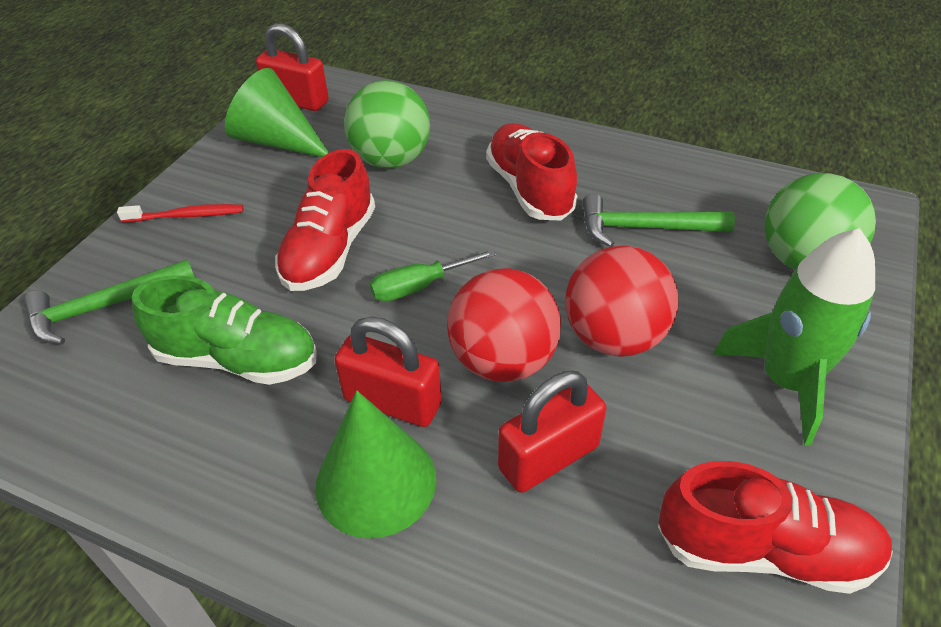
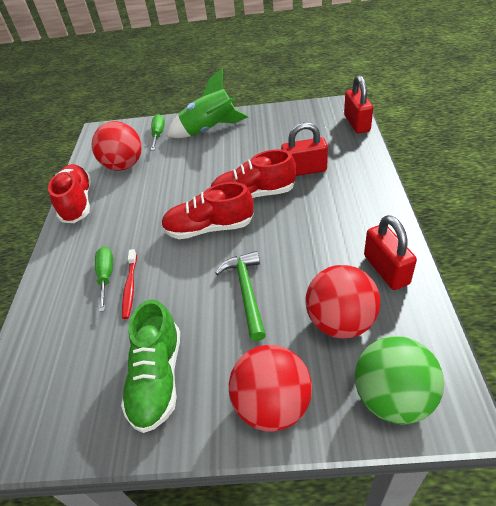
green ball: 2 -> 1
green cone: 2 -> 0
green hammer: 2 -> 1
green screwdriver: 1 -> 2
red ball: 2 -> 3

